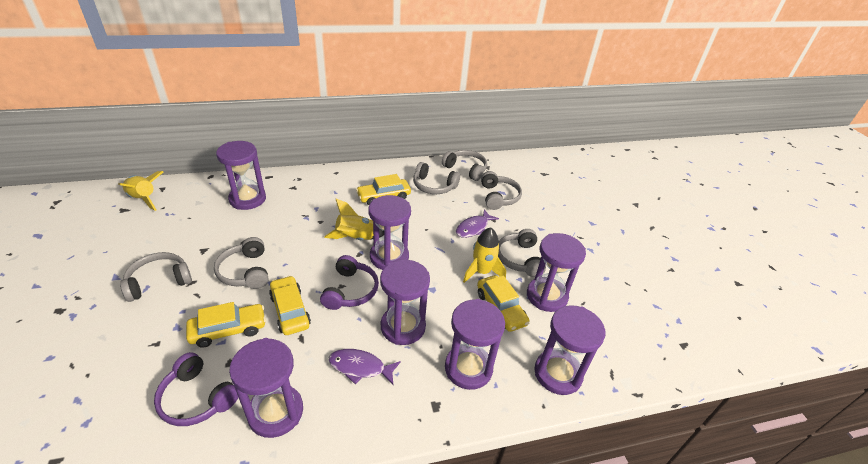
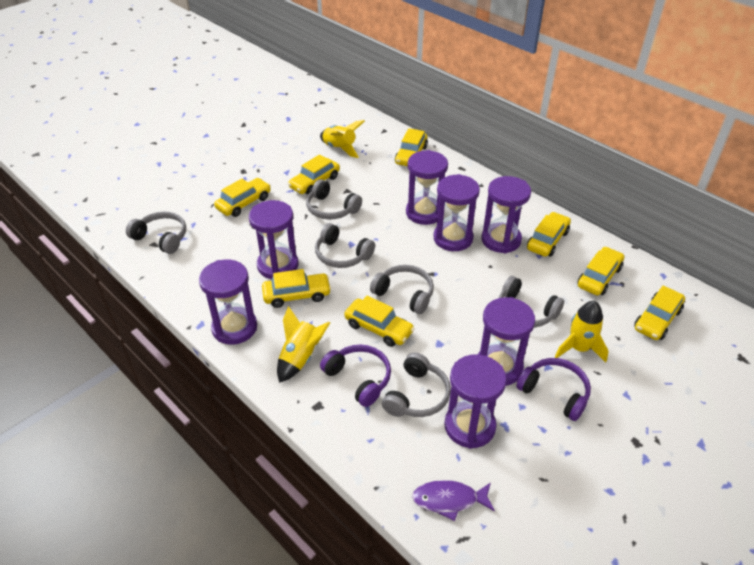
purple fish: 2 -> 1
yellow car: 4 -> 8

